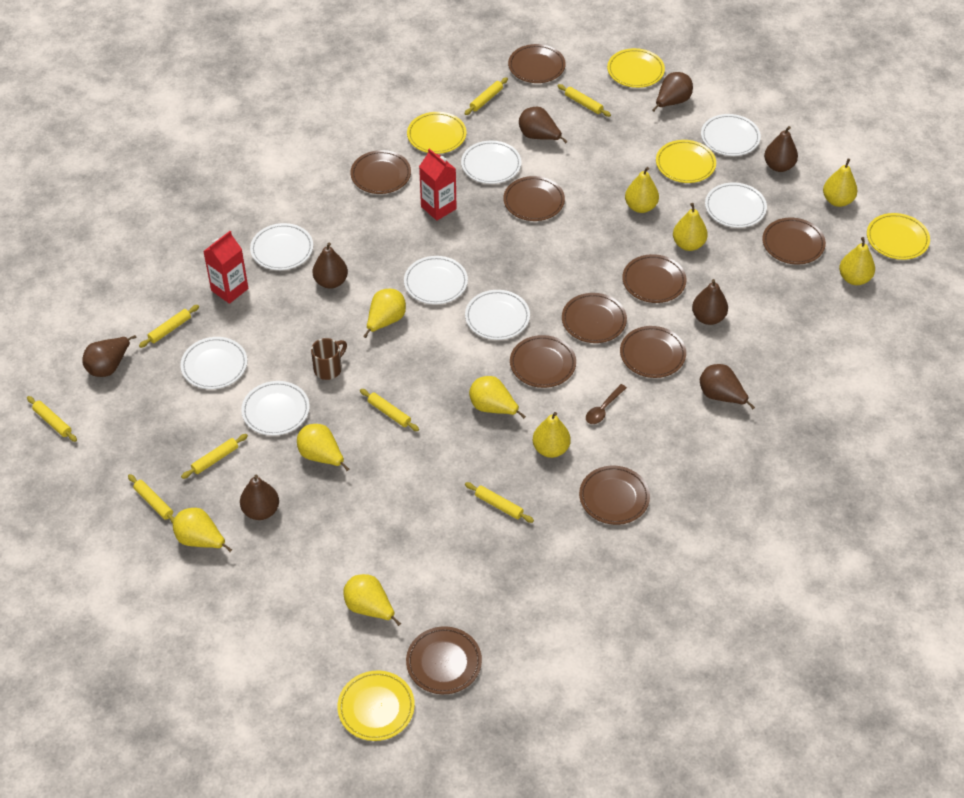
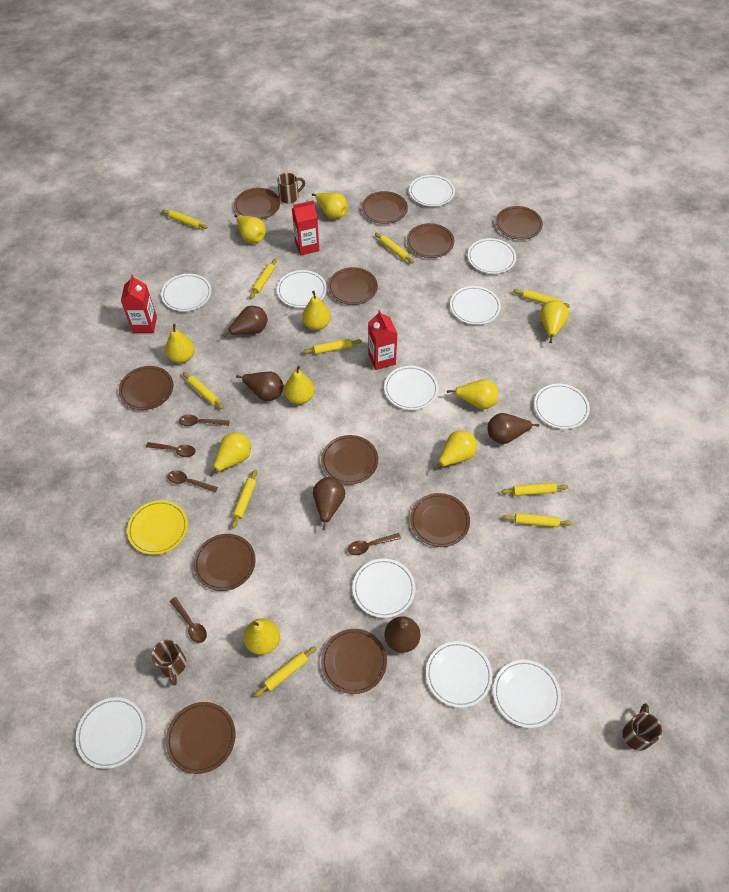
brown mug: 1 -> 3
brown pear: 8 -> 5
brown plate: 10 -> 11
brown spoon: 1 -> 5
red carton: 2 -> 3
white plate: 8 -> 11
yellow plate: 5 -> 1
yellow rolling pin: 8 -> 10

